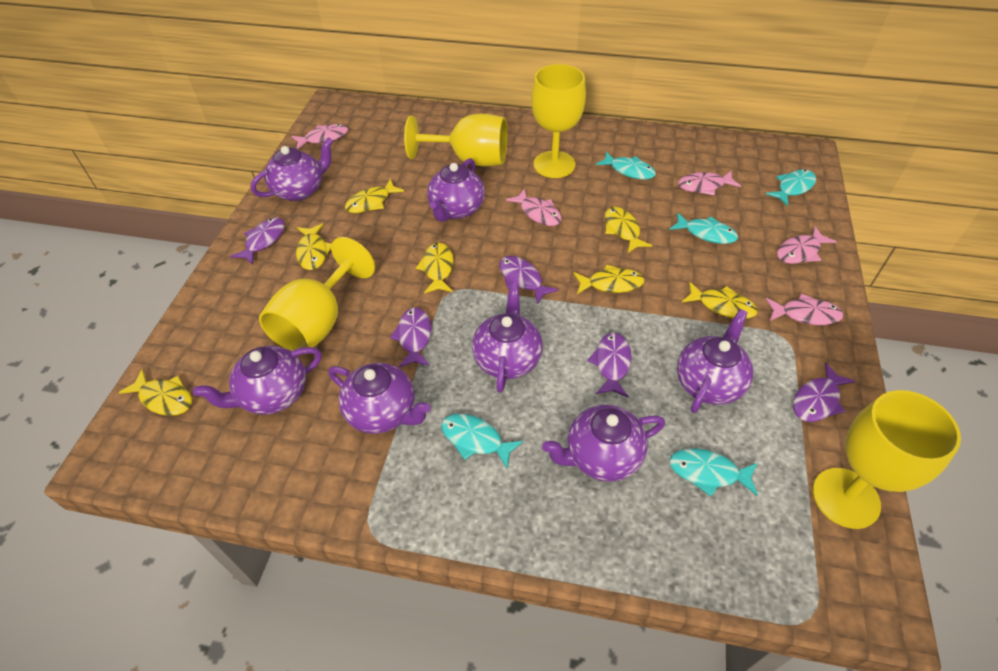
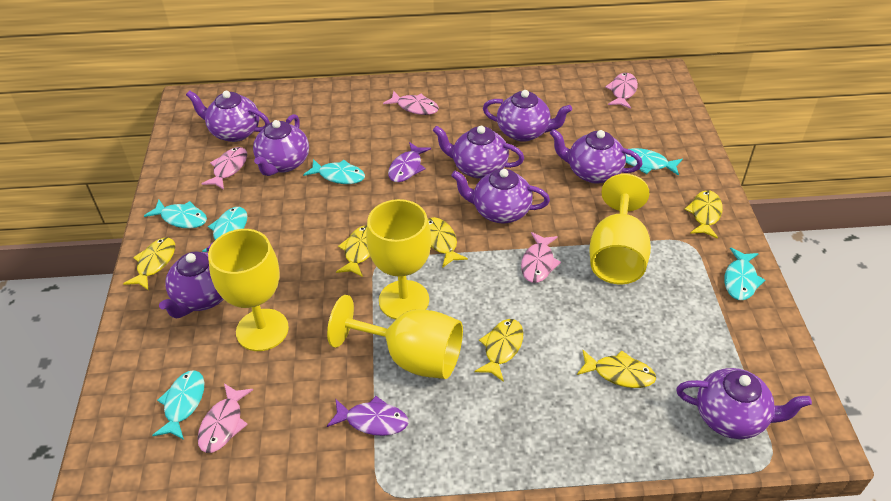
purple fish: 5 -> 2
purple teapot: 7 -> 8
turquoise fish: 5 -> 6
yellow fish: 7 -> 6

